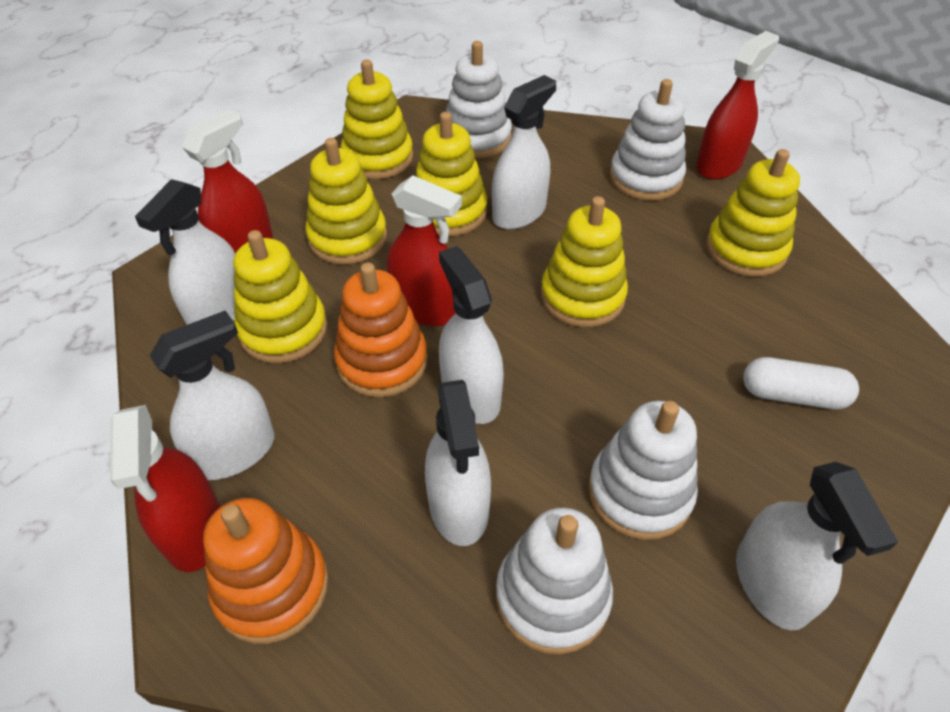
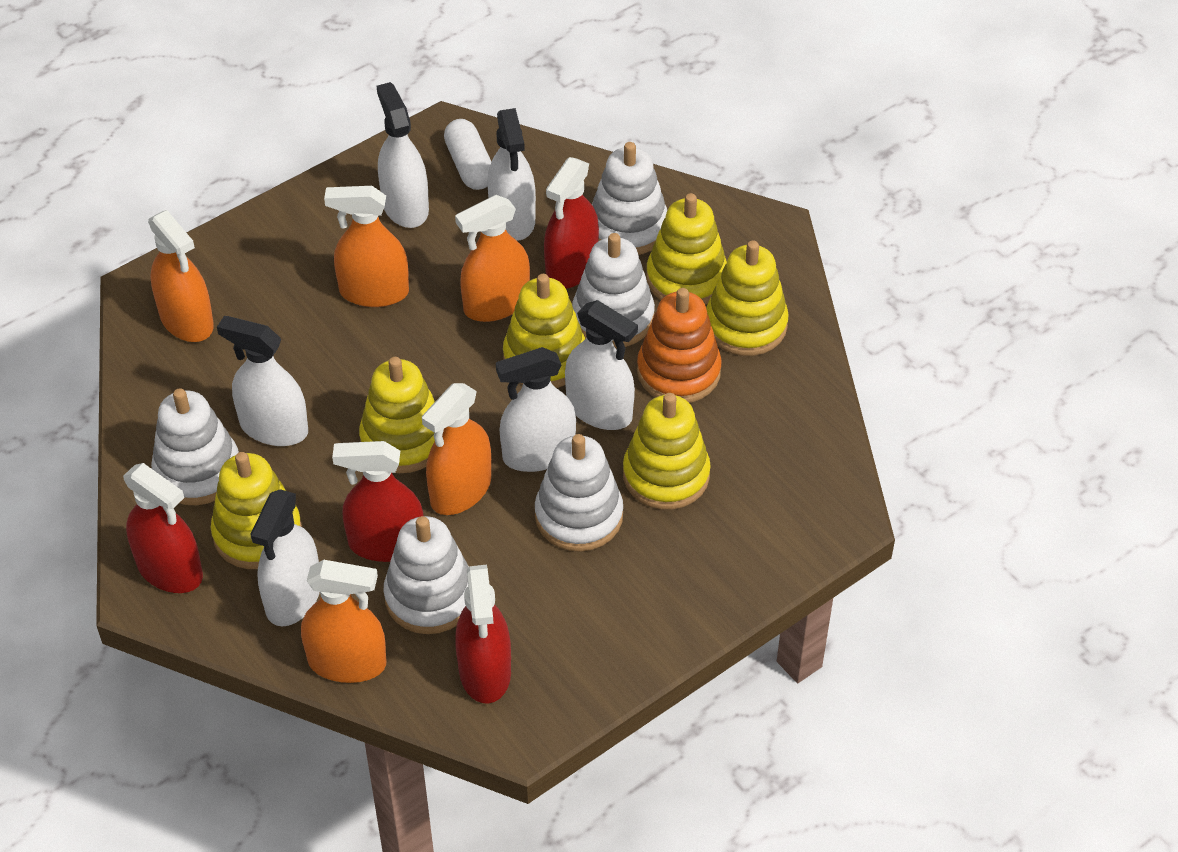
orange spray bottle: 0 -> 5
orange stacking toy: 2 -> 1
white stacking toy: 4 -> 5

